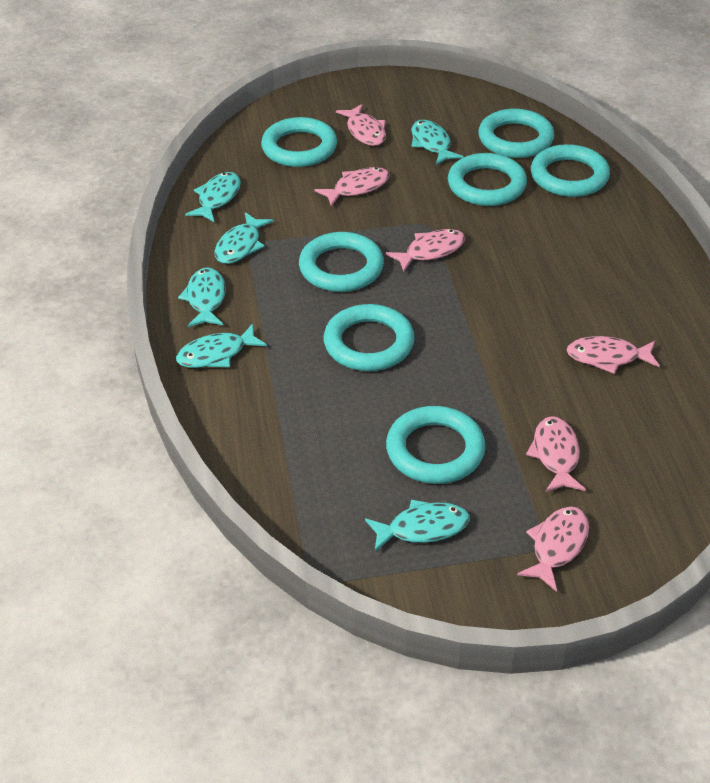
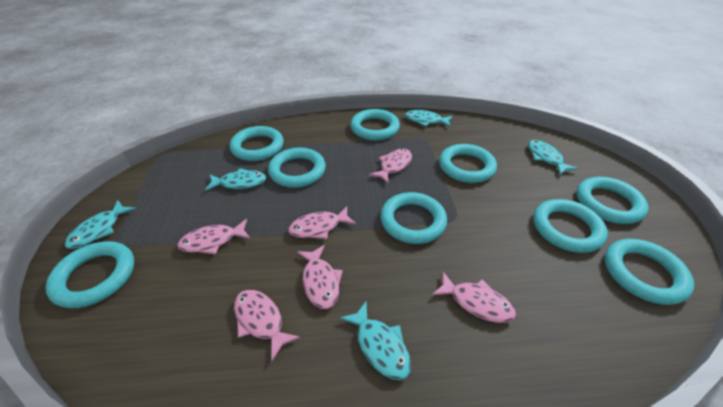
turquoise fish: 6 -> 5
turquoise ring: 7 -> 9

